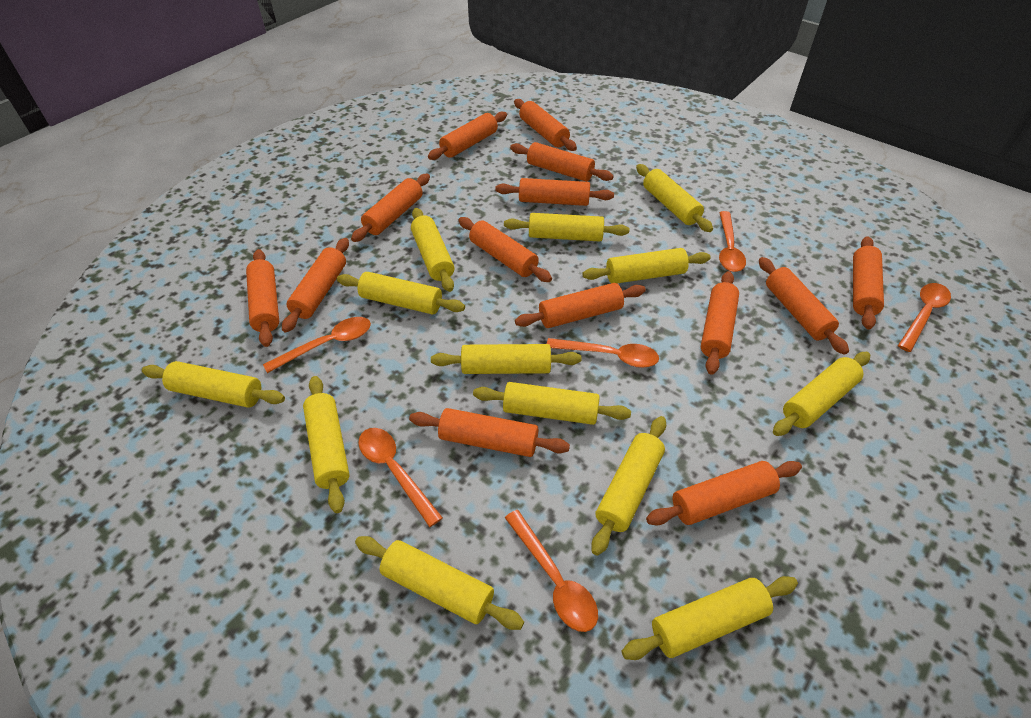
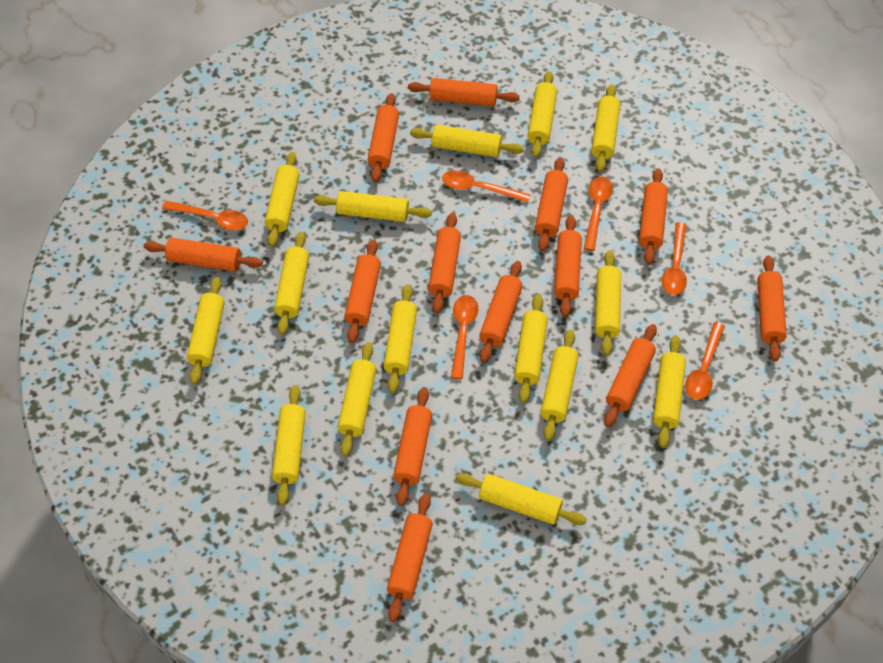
orange rolling pin: 14 -> 13
yellow rolling pin: 13 -> 15

